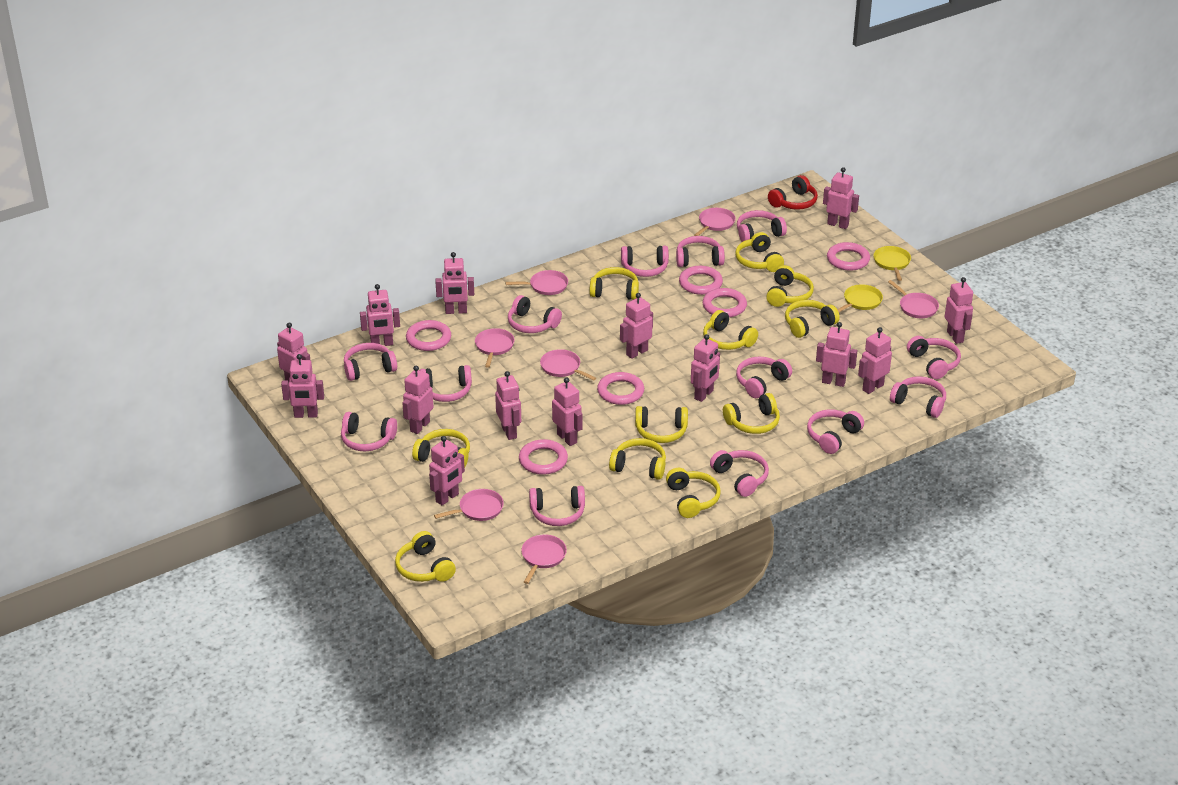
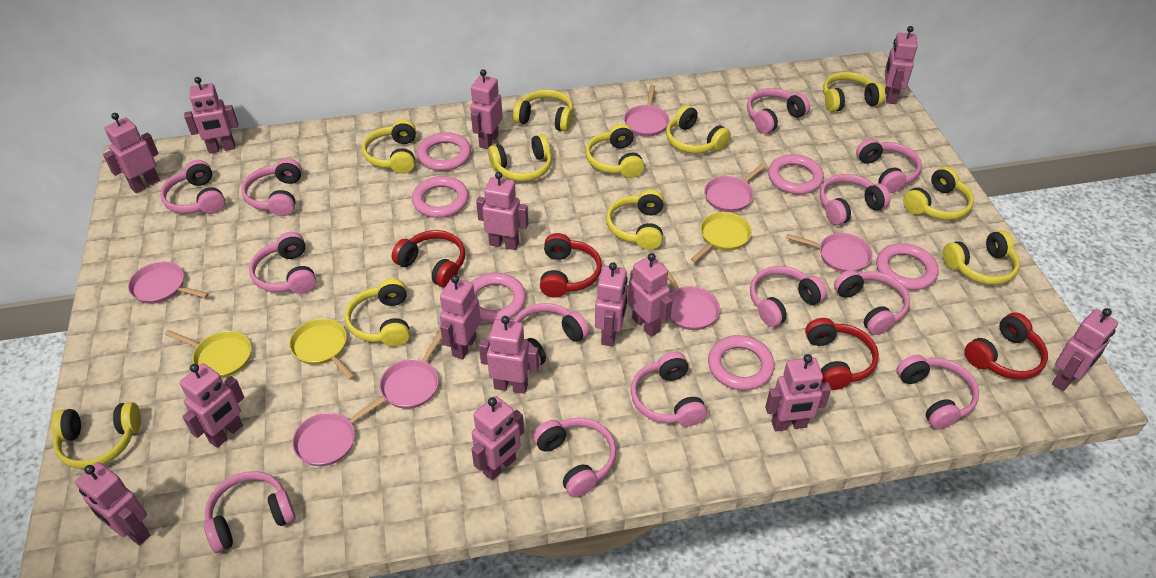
red headphones: 1 -> 4
yellow pan: 2 -> 3

